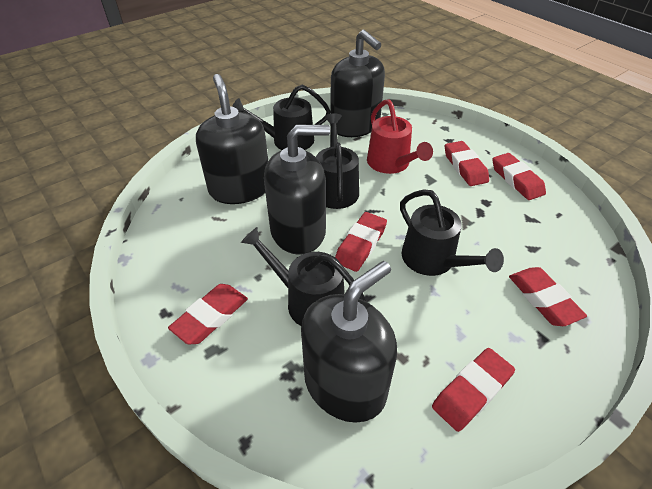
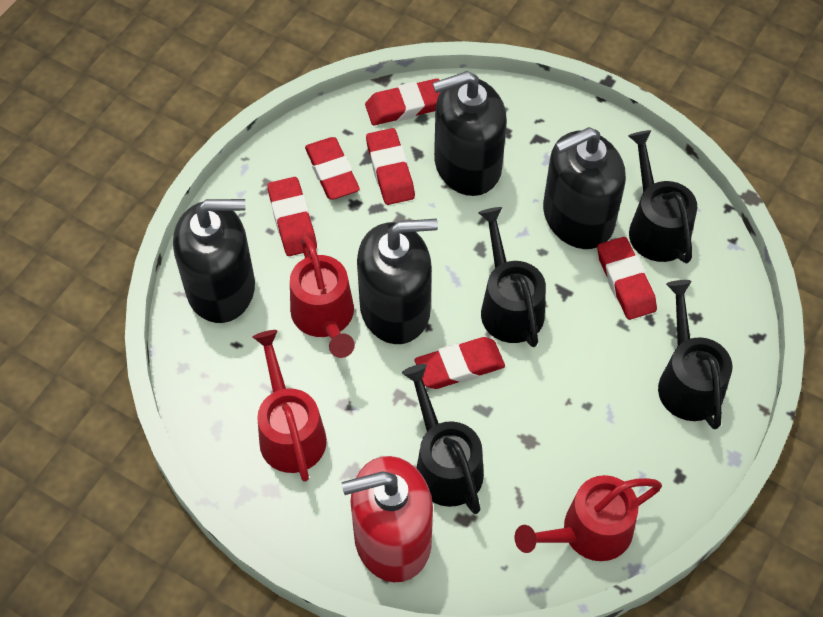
red soap dispenser: 0 -> 1
red watering can: 1 -> 3

